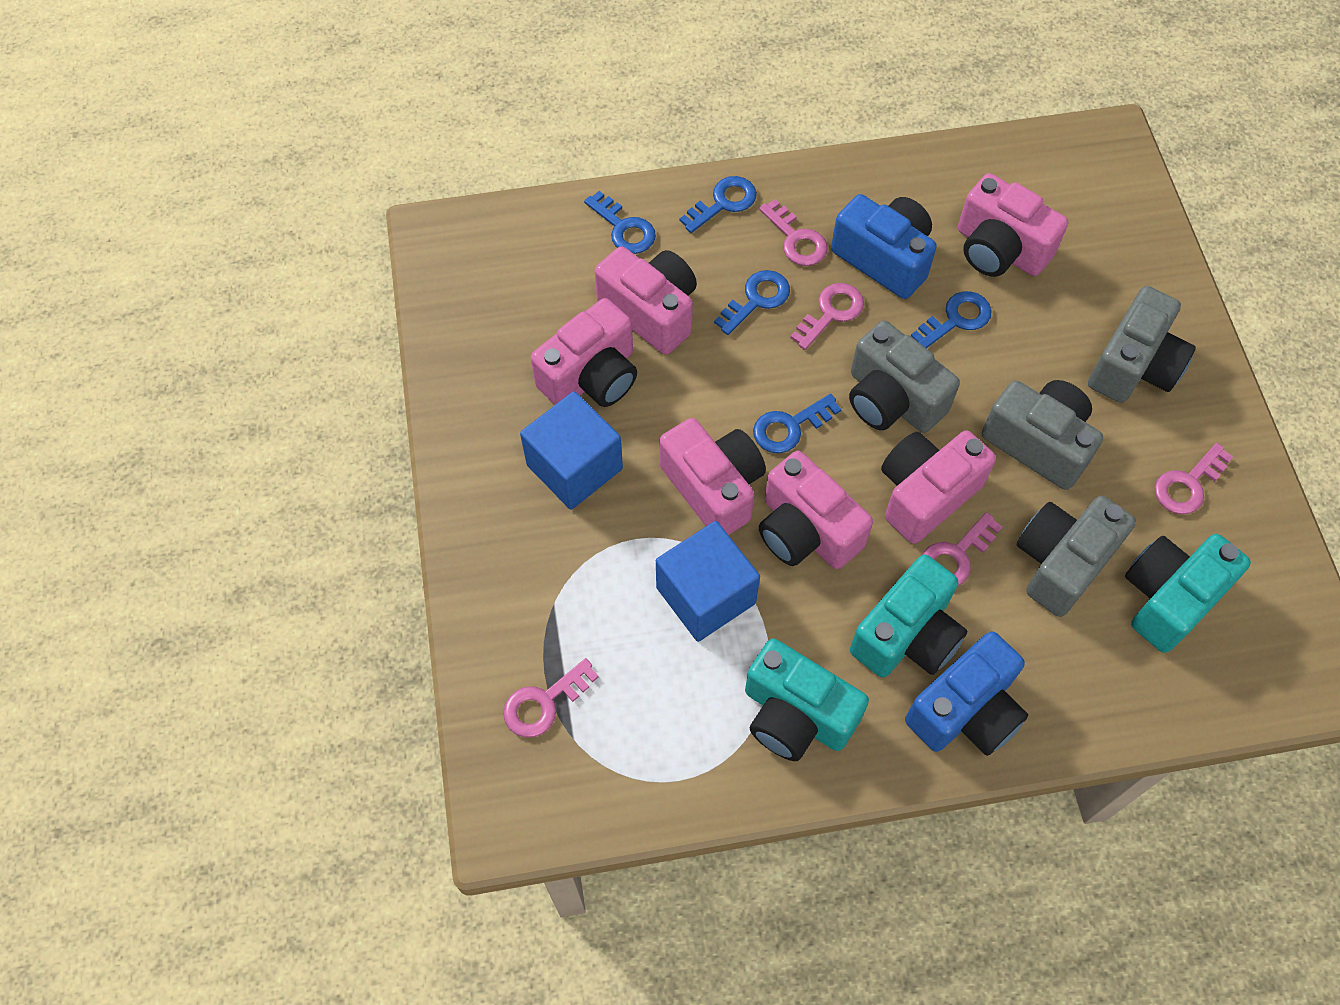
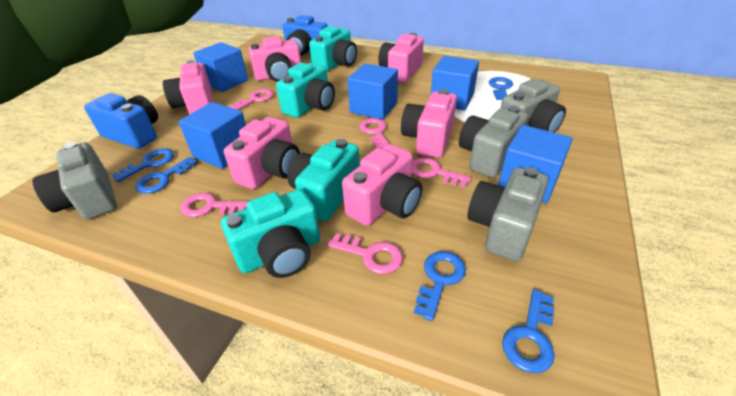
blue cube: 2 -> 5
turquoise camera: 3 -> 4

